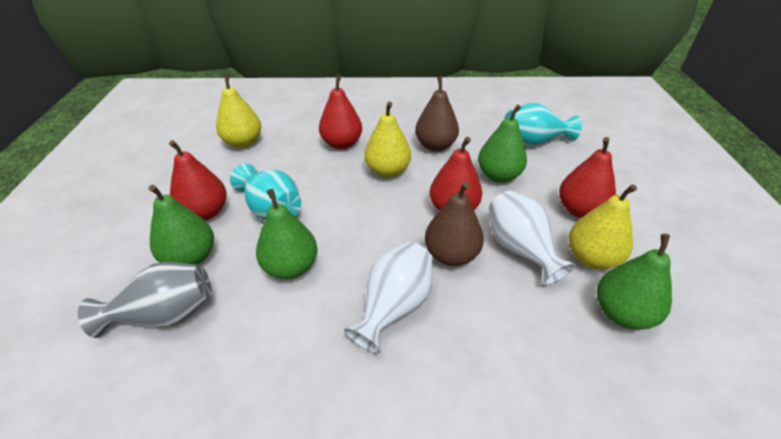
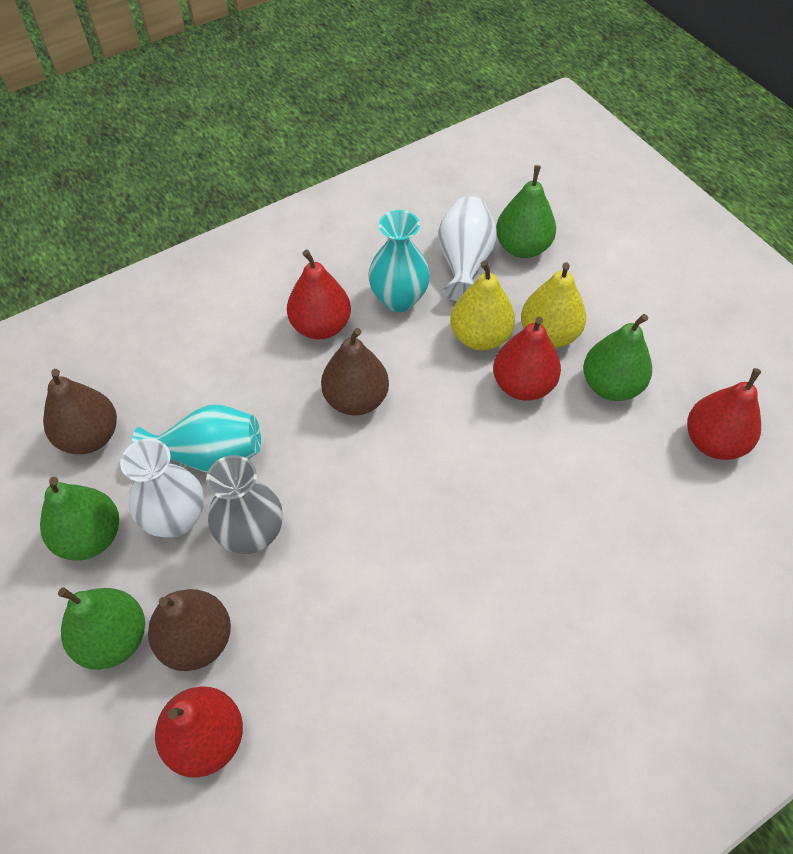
brown pear: 2 -> 3
yellow pear: 3 -> 2

